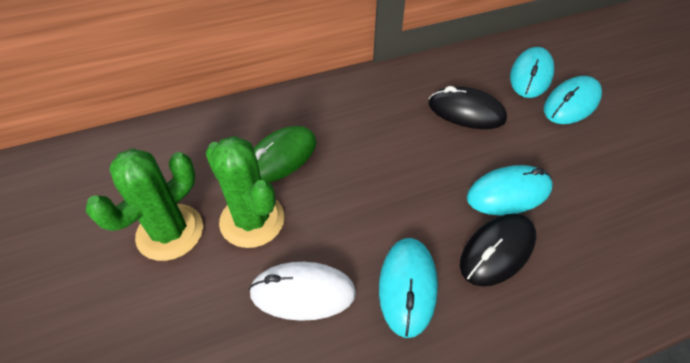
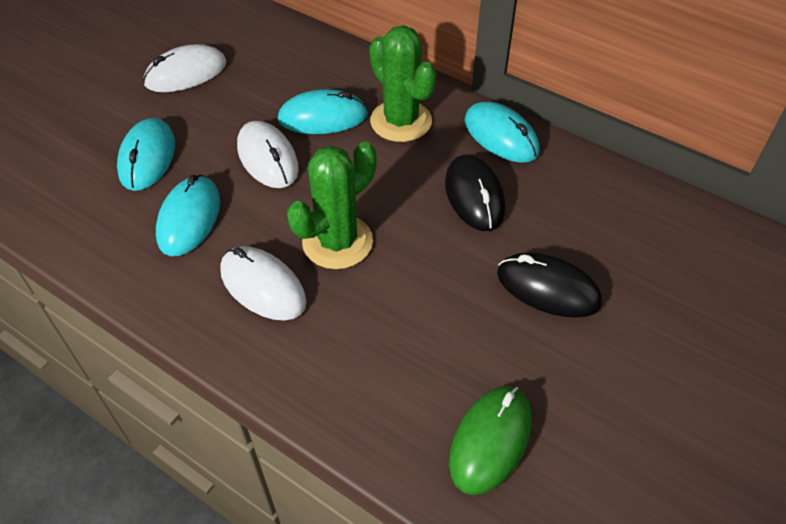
white mouse: 1 -> 3

